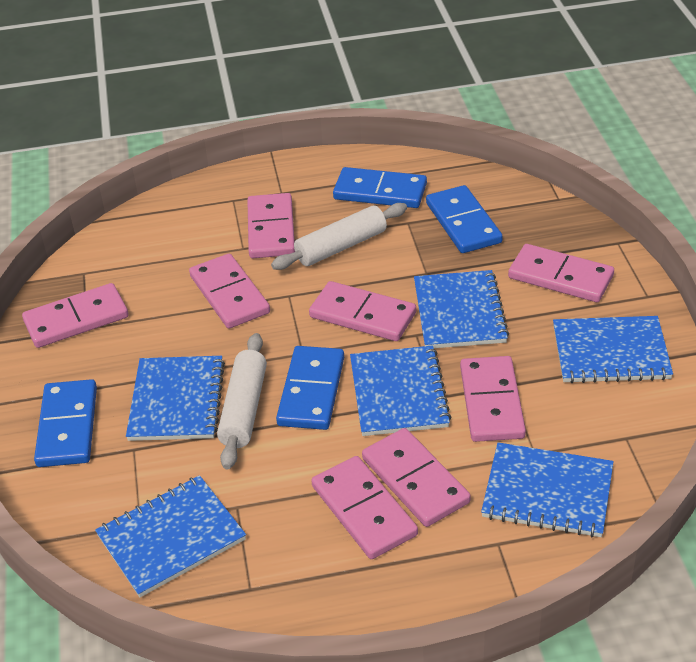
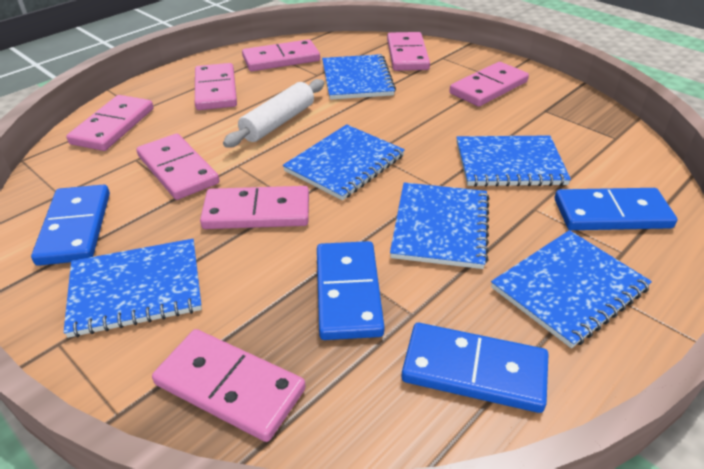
white rolling pin: 2 -> 1

